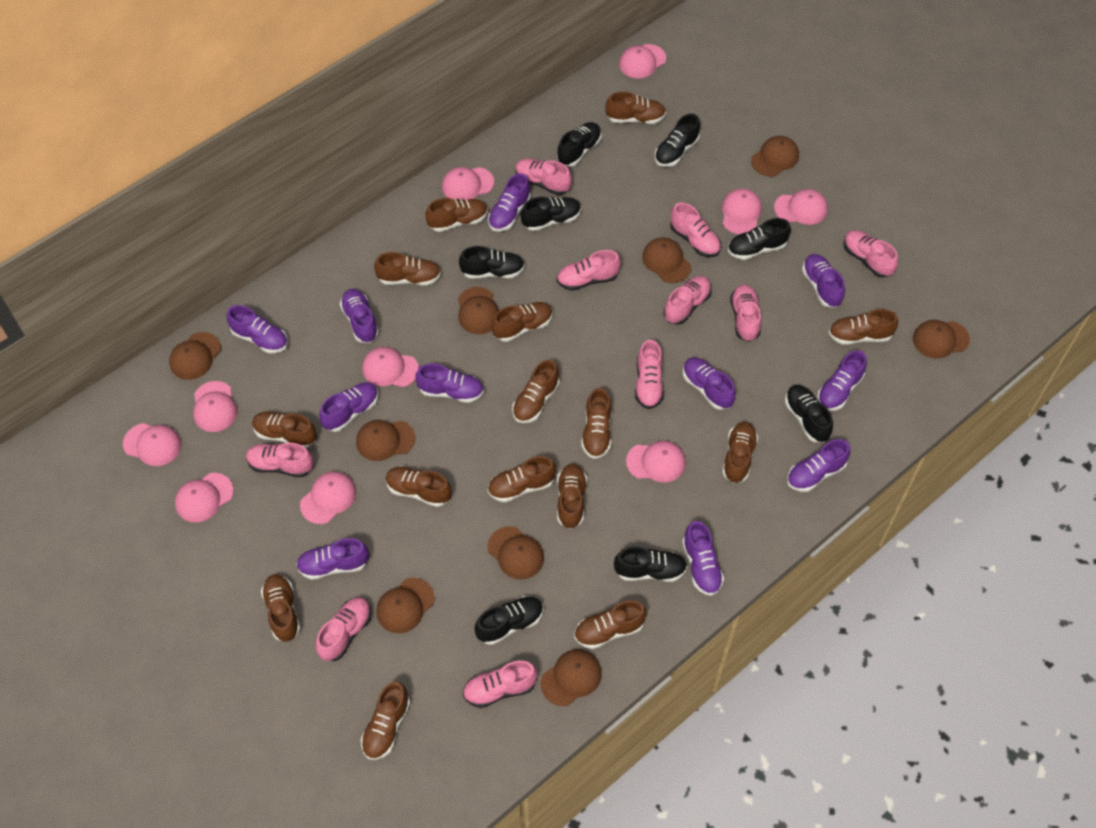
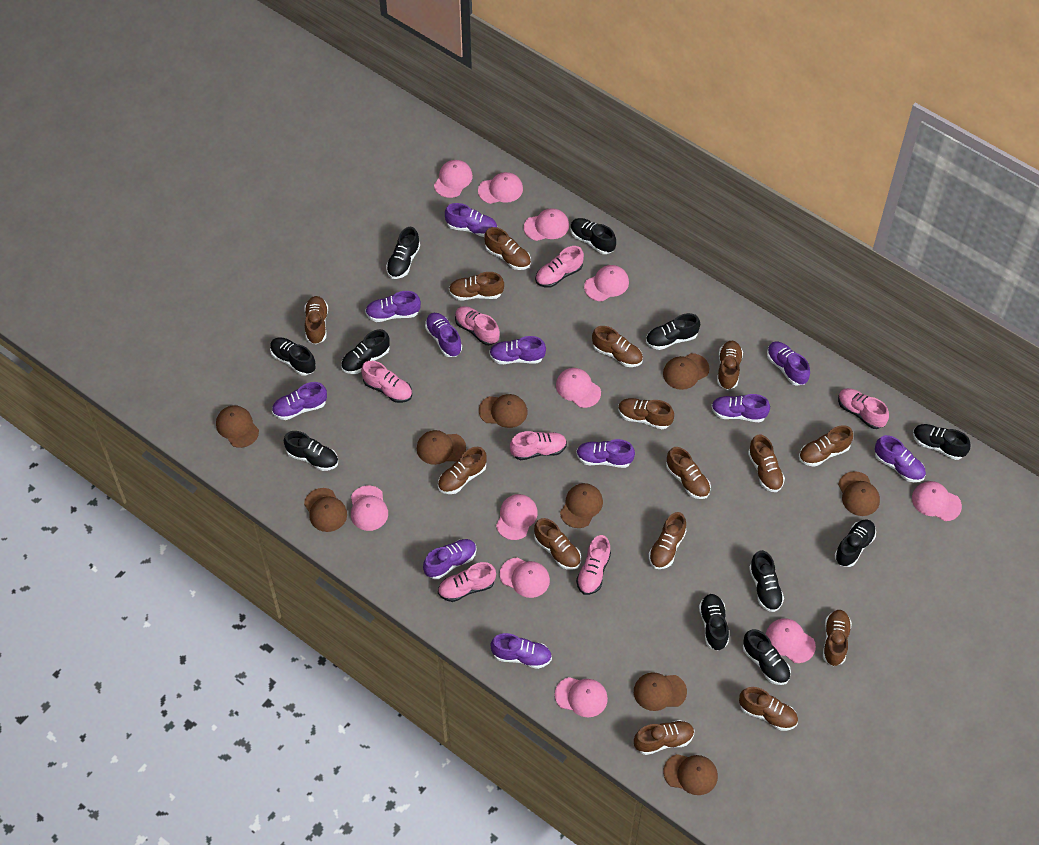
black shoe: 8 -> 11
pink cap: 10 -> 11
pink shoe: 10 -> 7

